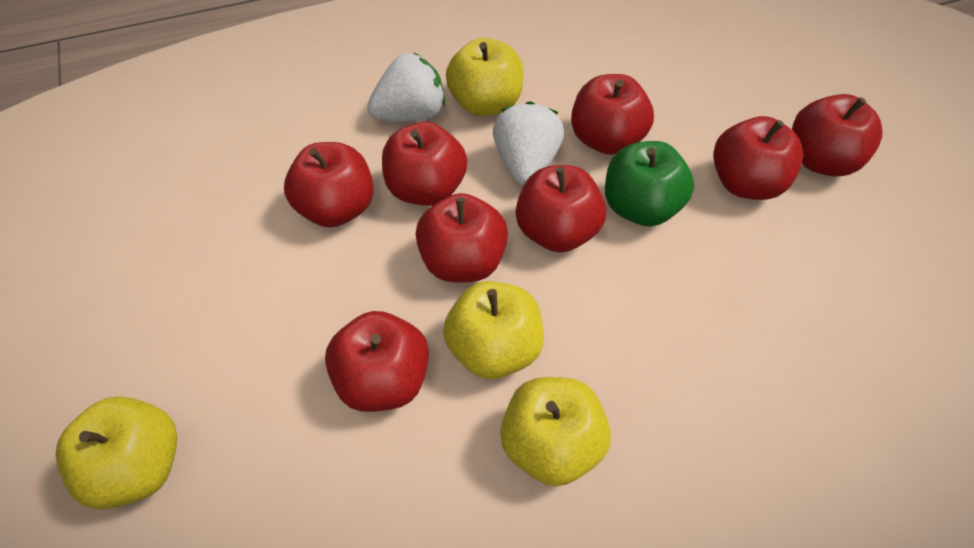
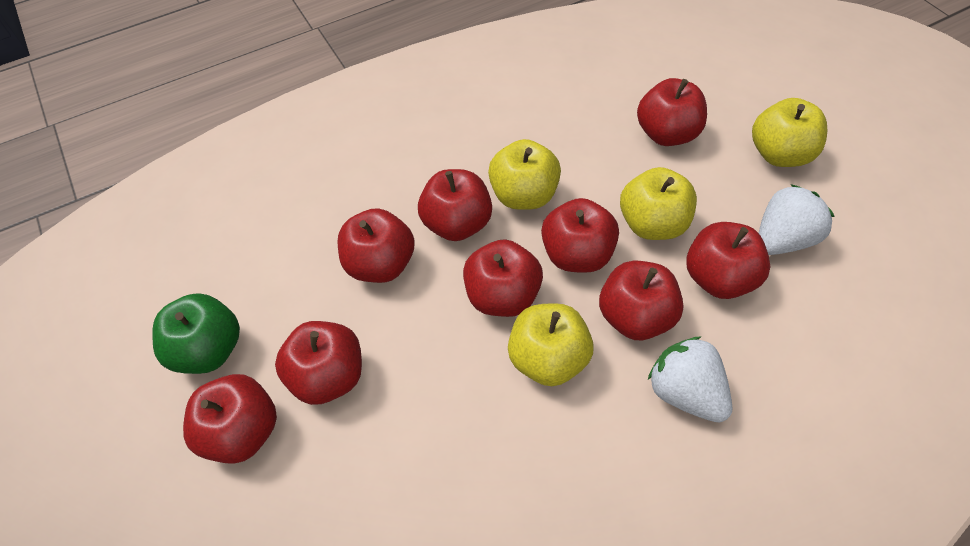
red apple: 8 -> 9

